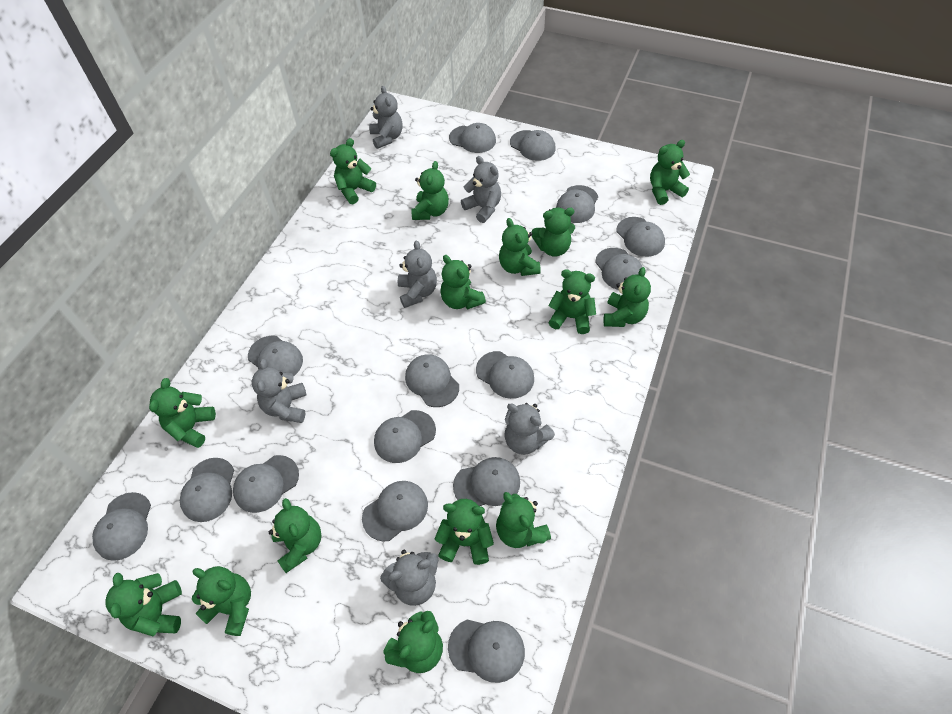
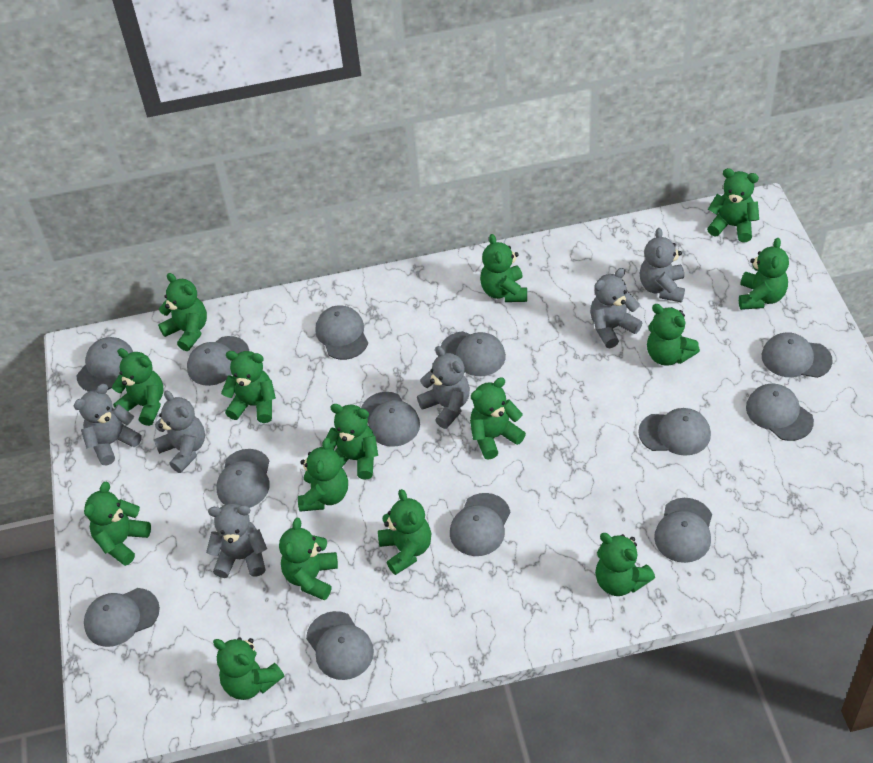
grey cap: 15 -> 13

